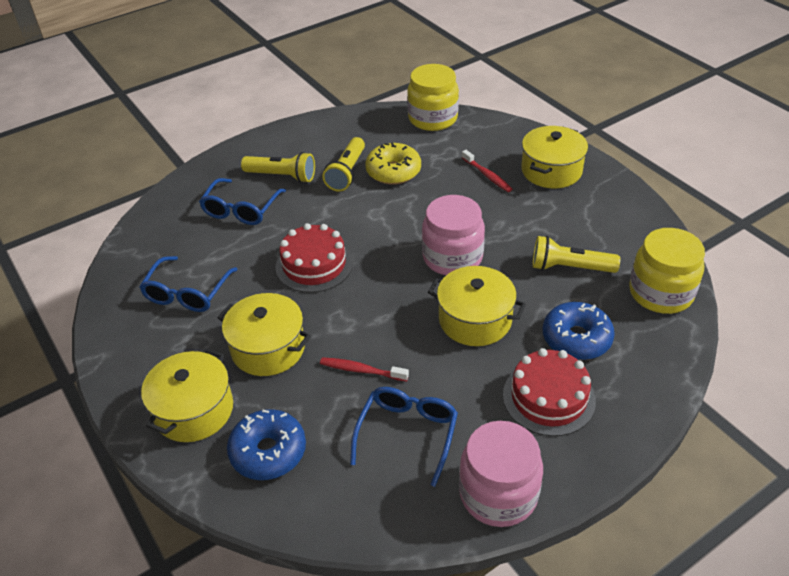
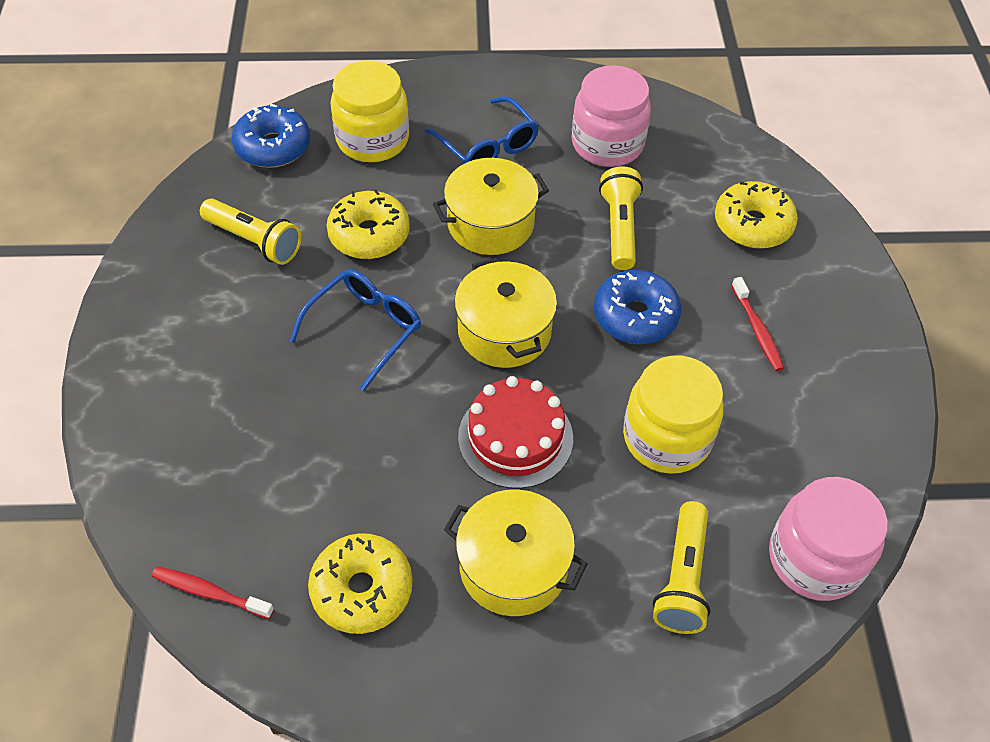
blue glasses: 3 -> 2
red cake: 2 -> 1
yellow donut: 1 -> 3
yellow pot: 4 -> 3

